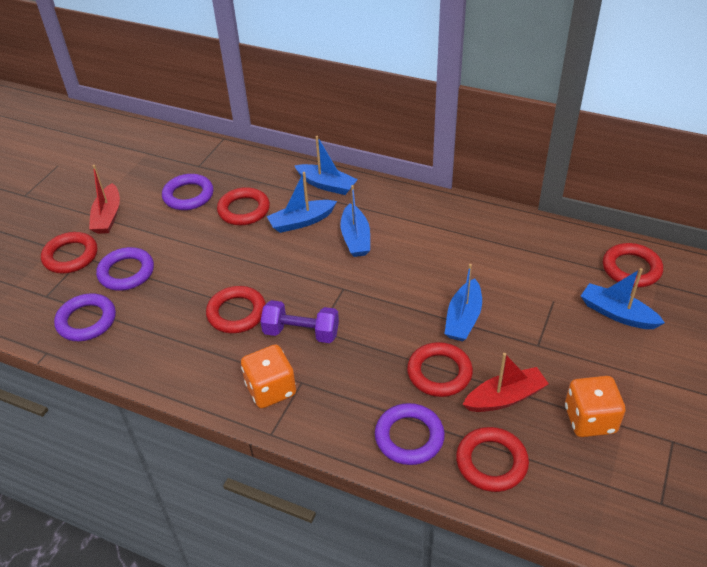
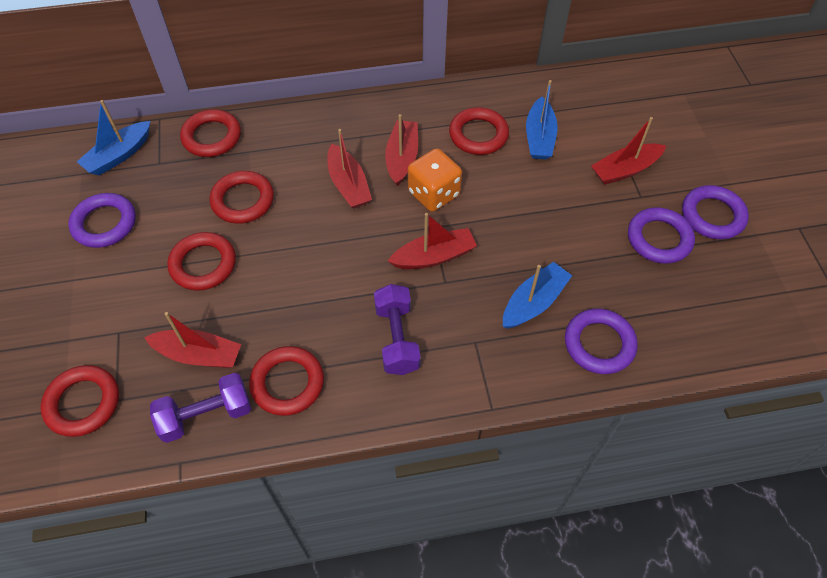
blue boat: 5 -> 3
orange dice: 2 -> 1
purple dumbbell: 1 -> 2
red boat: 2 -> 5

